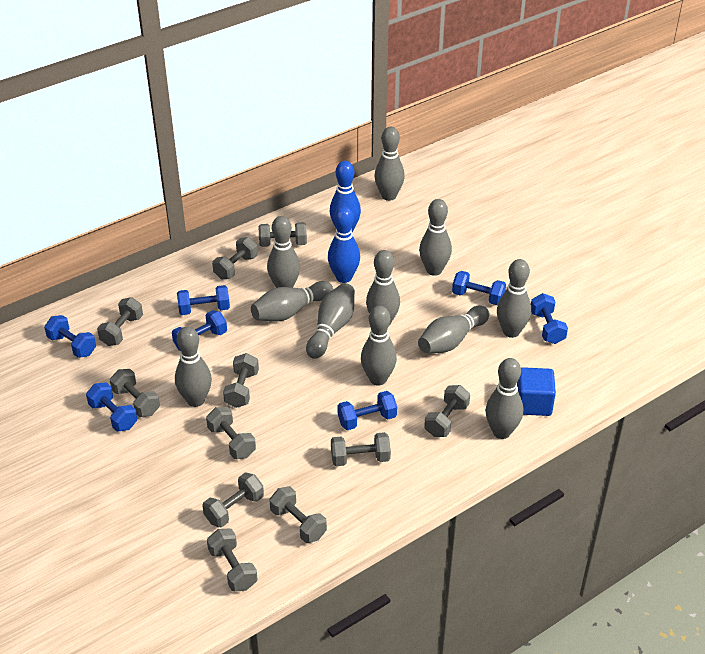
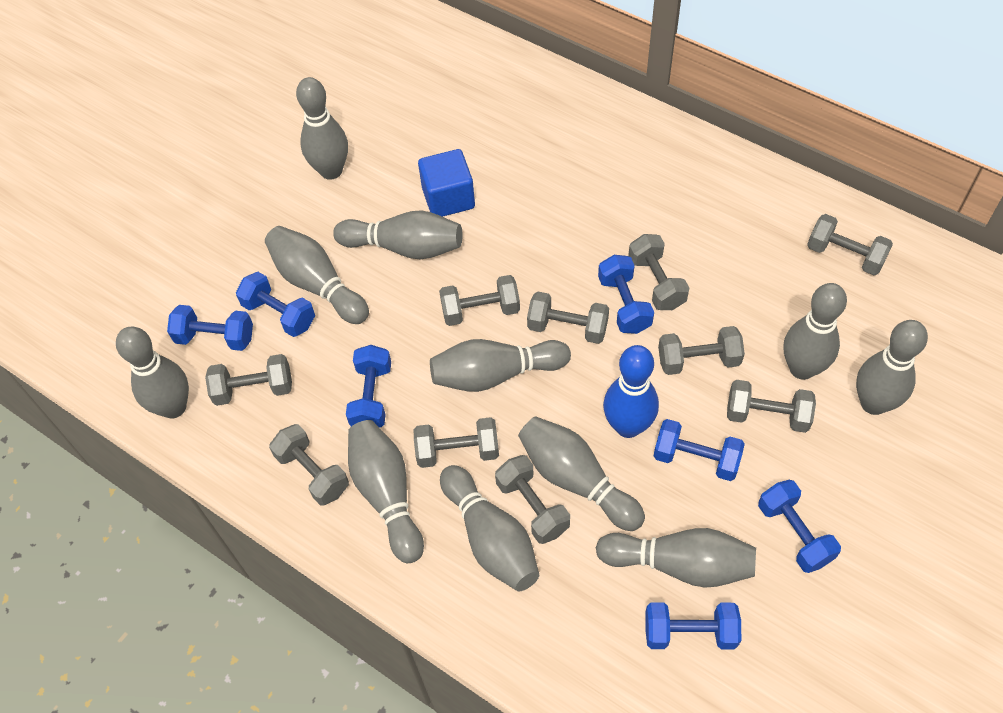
blue bowling pin: 2 -> 1
grey dumbbell: 11 -> 10

